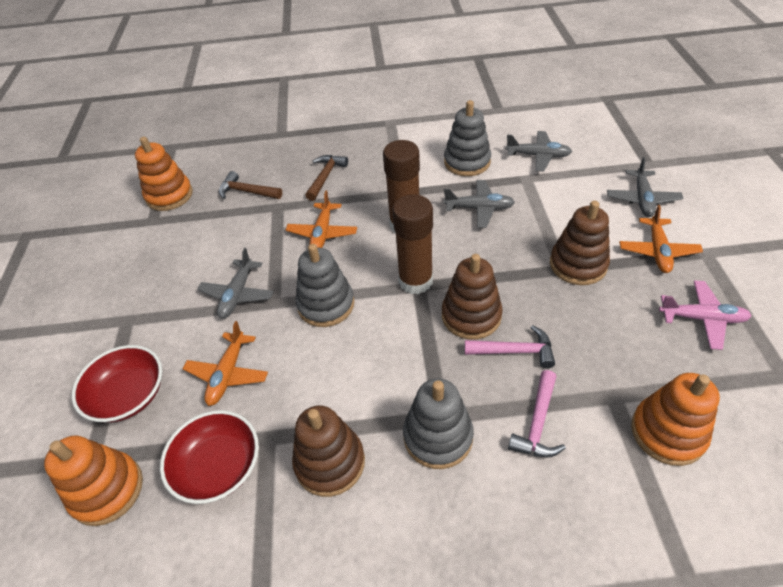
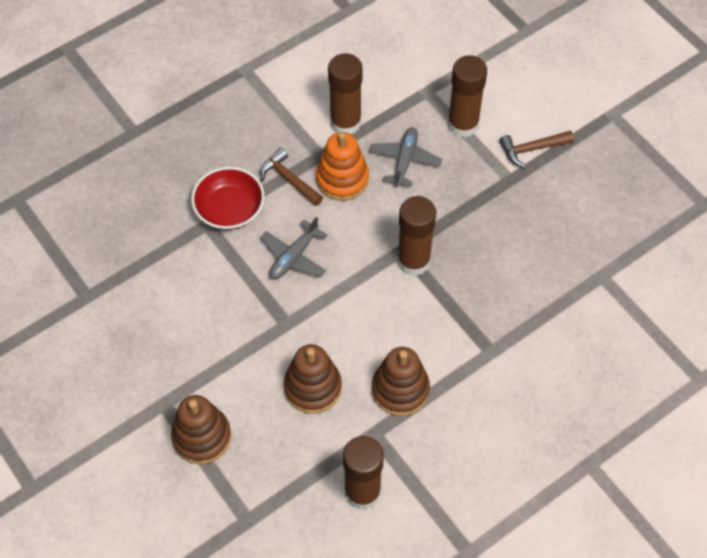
brown glue stick: 2 -> 4
grey plane: 4 -> 2
grey stacking toy: 3 -> 0
orange plane: 3 -> 0
orange stacking toy: 3 -> 1
pink hammer: 2 -> 0
pink plane: 1 -> 0
red bowl: 2 -> 1

